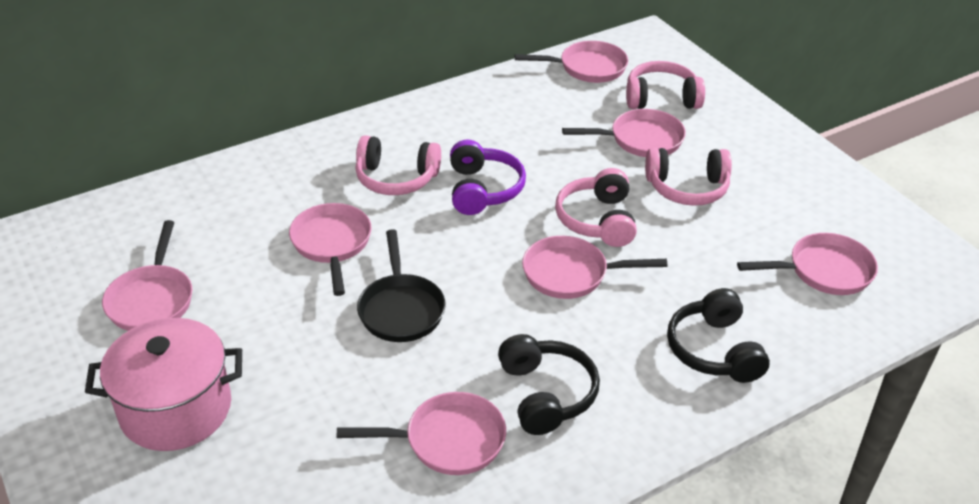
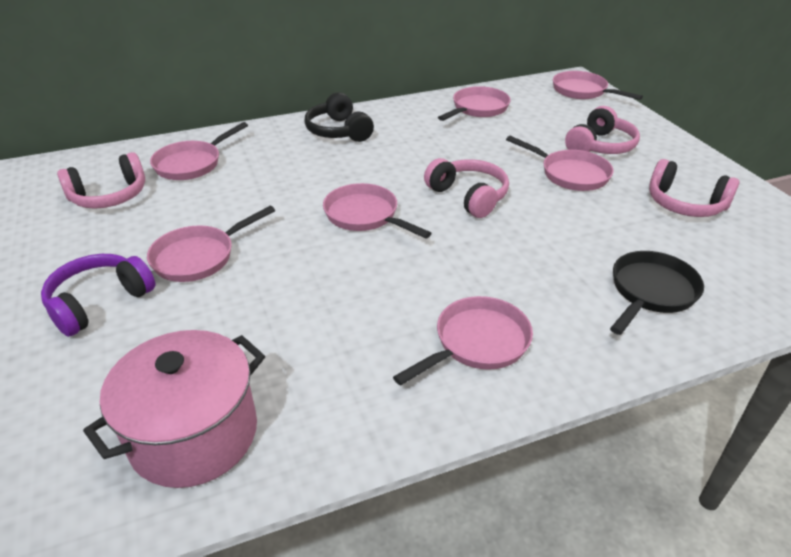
black headphones: 2 -> 1

